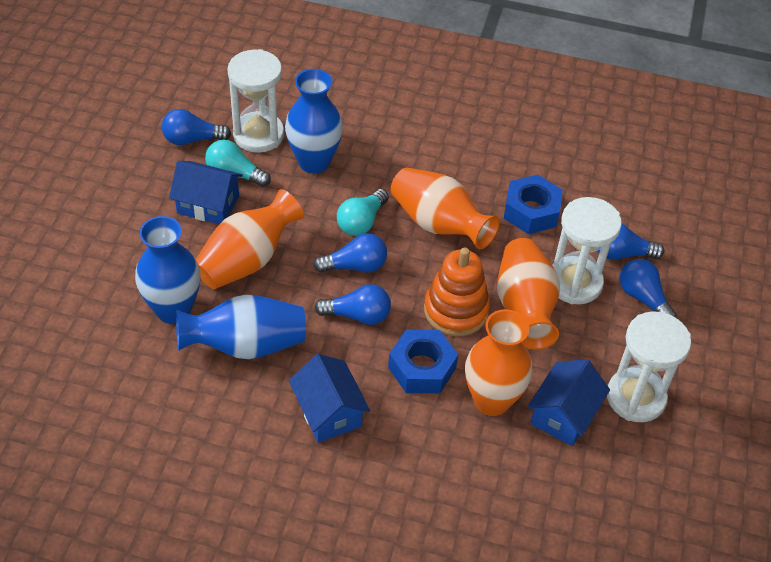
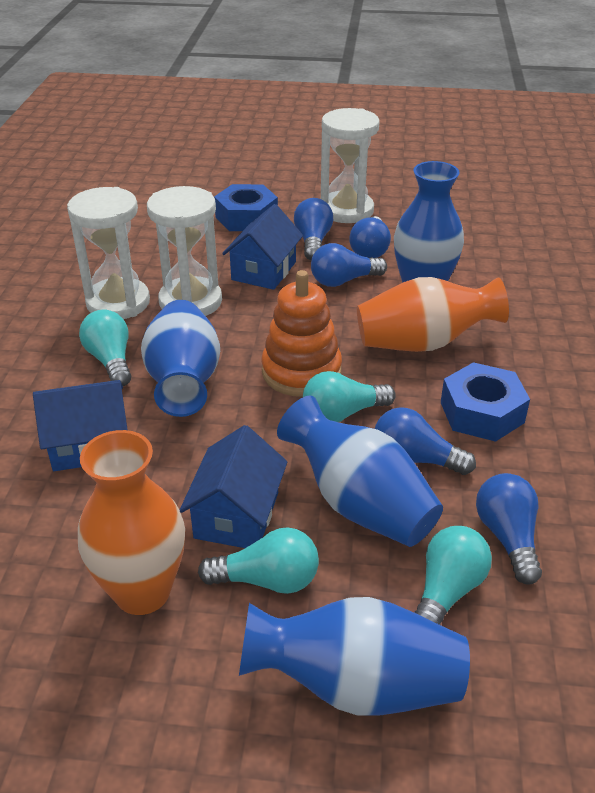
blue vase: 3 -> 4
orange vase: 4 -> 2
turquoise light bulb: 2 -> 4

